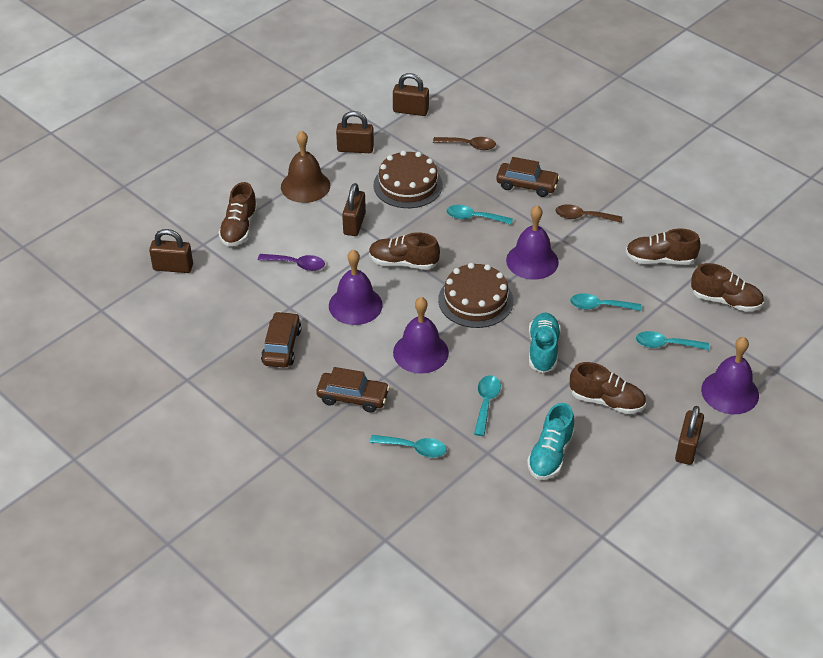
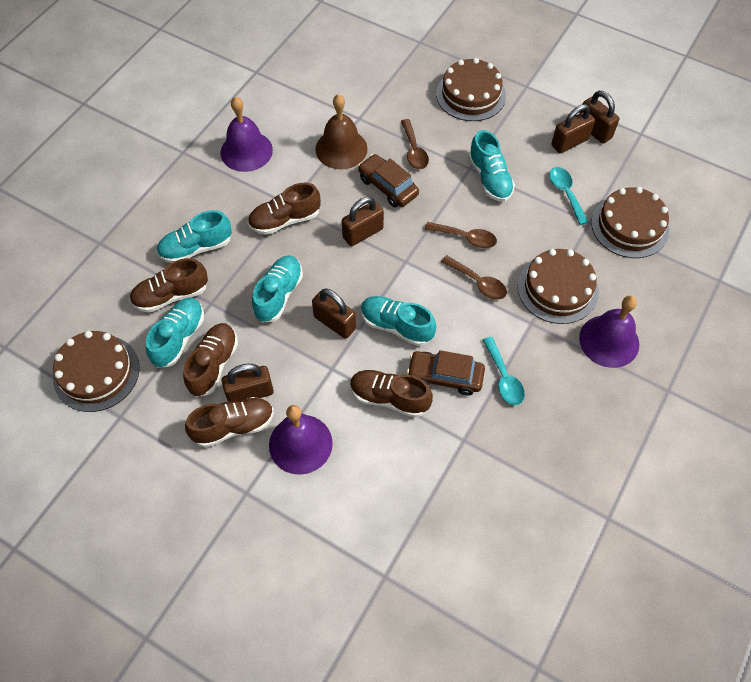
brown cake: 2 -> 4
brown car: 3 -> 2
brown spoon: 2 -> 3
purple bell: 4 -> 3
purple spoon: 1 -> 0
turquoise shoe: 2 -> 5
turquoise spoon: 5 -> 2

